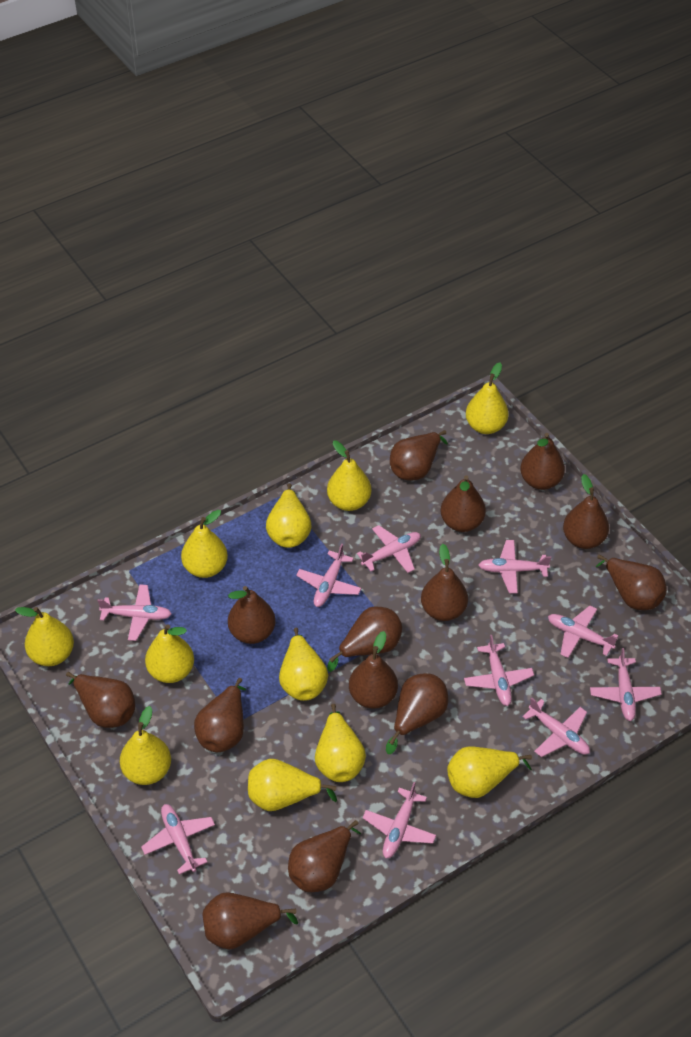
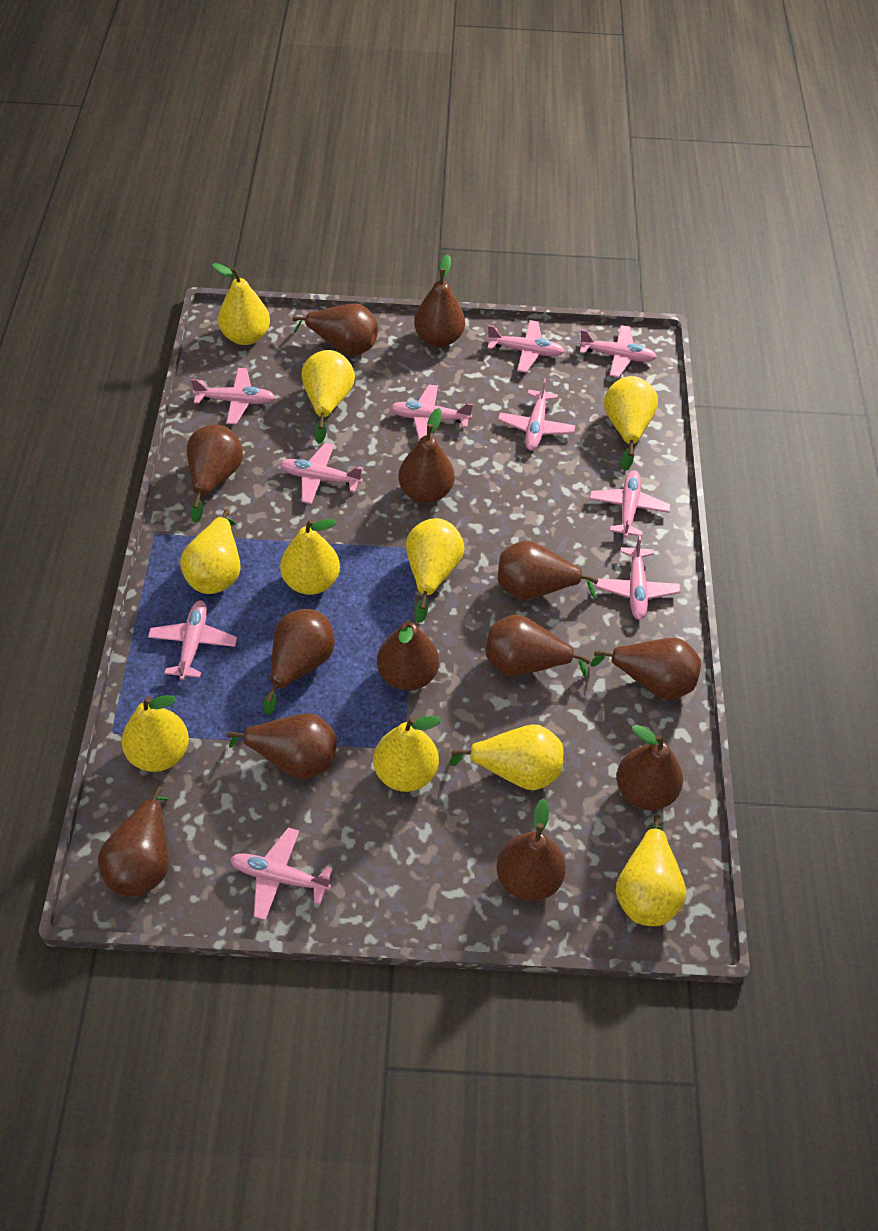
brown pear: 14 -> 13
yellow pear: 11 -> 10

